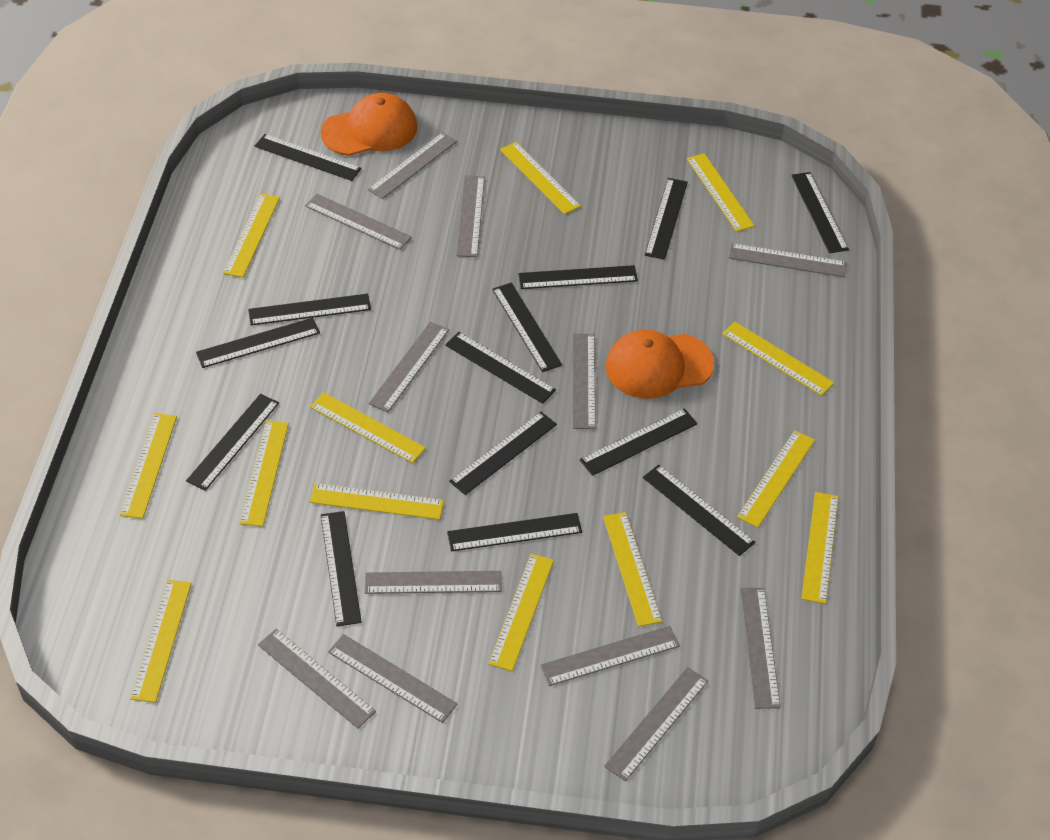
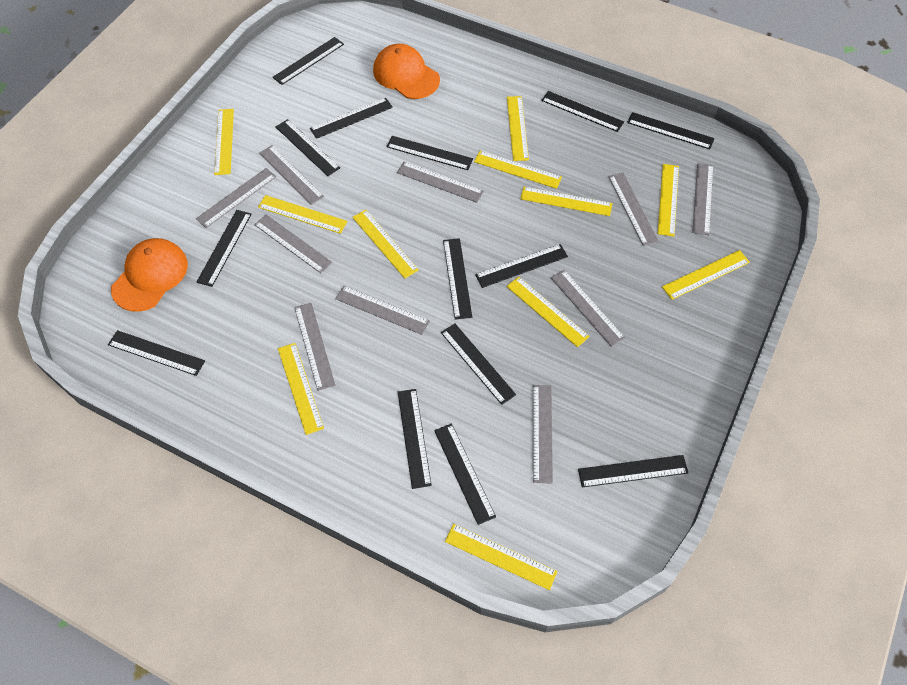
grey ruler: 12 -> 10
yellow ruler: 13 -> 11

